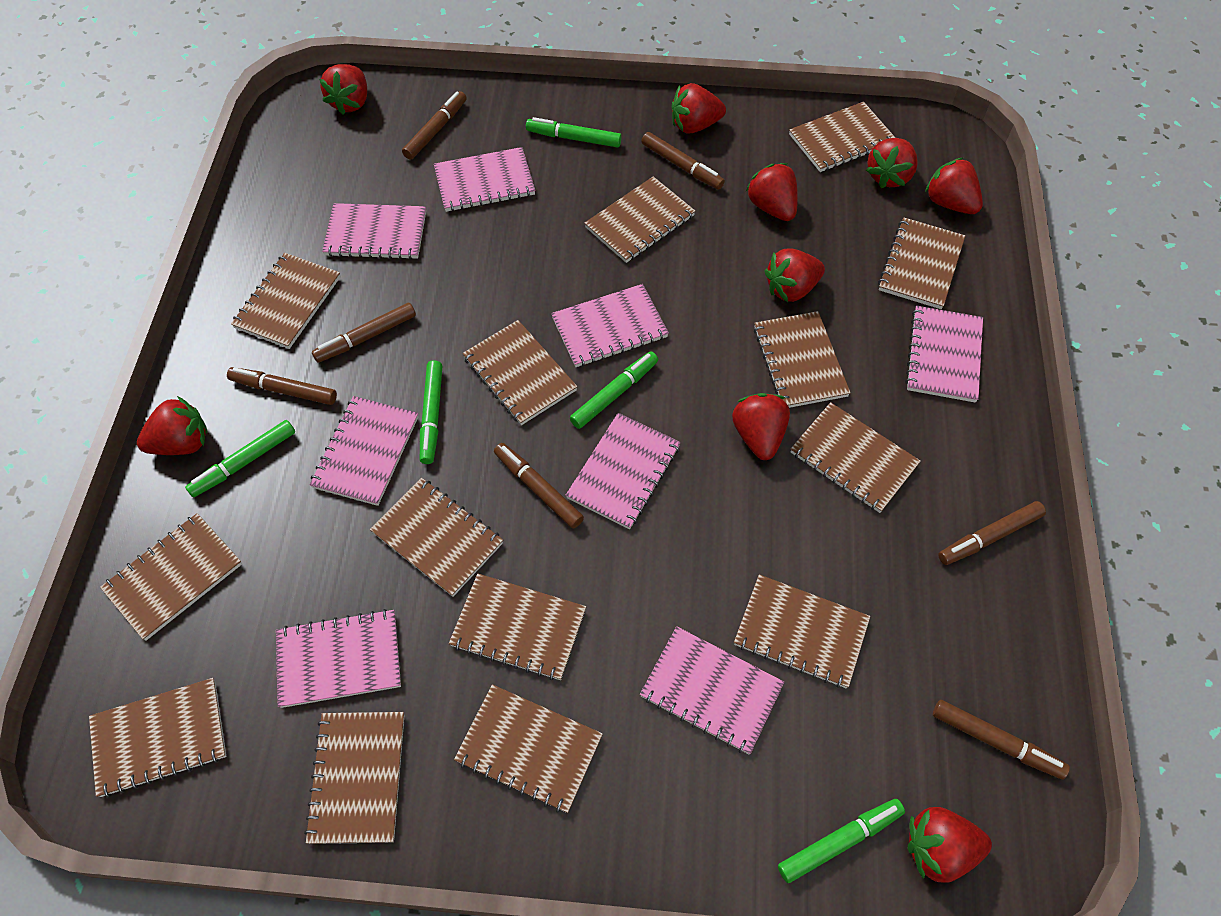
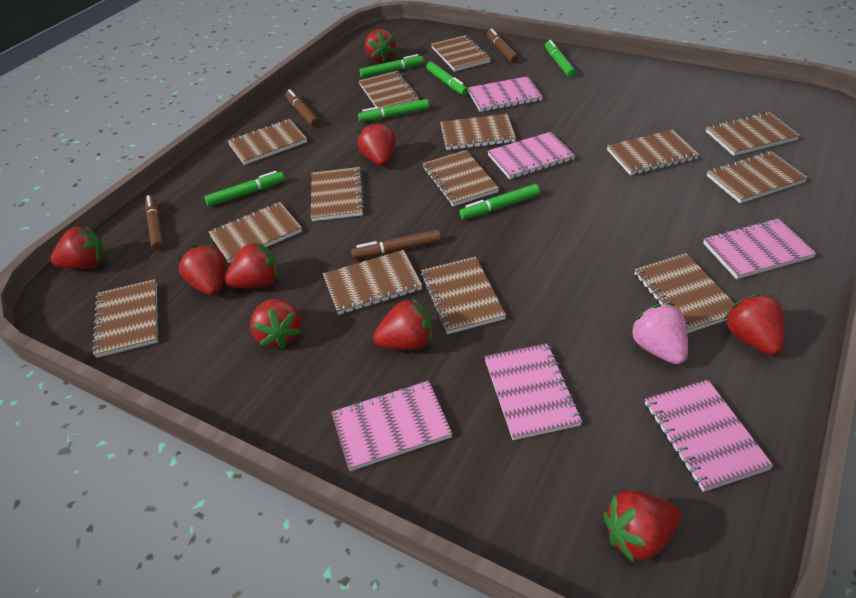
brown marker: 7 -> 4
green marker: 5 -> 6
pink notebook: 8 -> 6
pink strawberry: 0 -> 1

